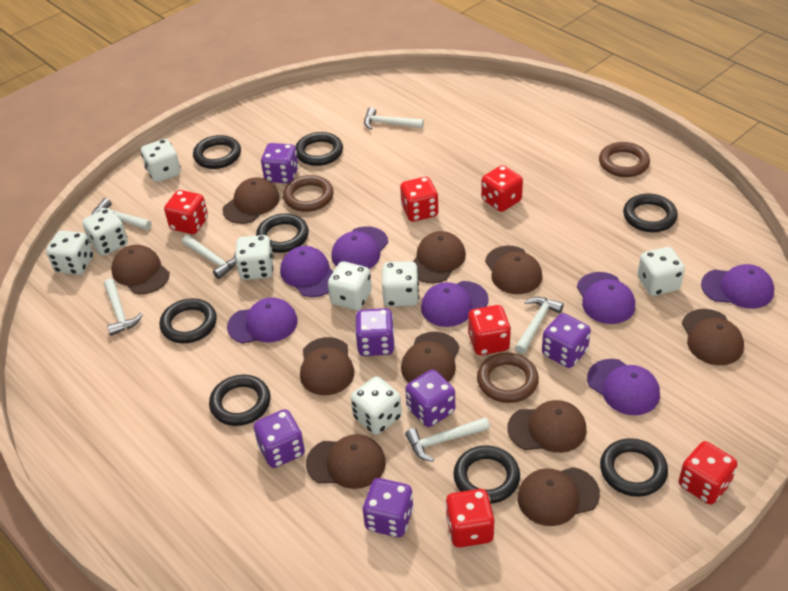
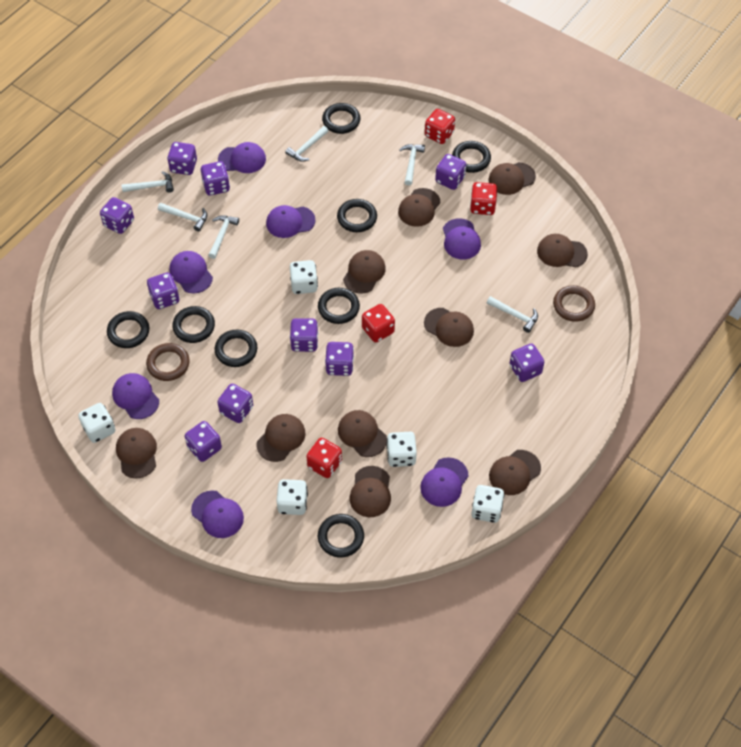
brown ring: 3 -> 2
purple dice: 6 -> 10
red dice: 6 -> 4
white dice: 8 -> 5

